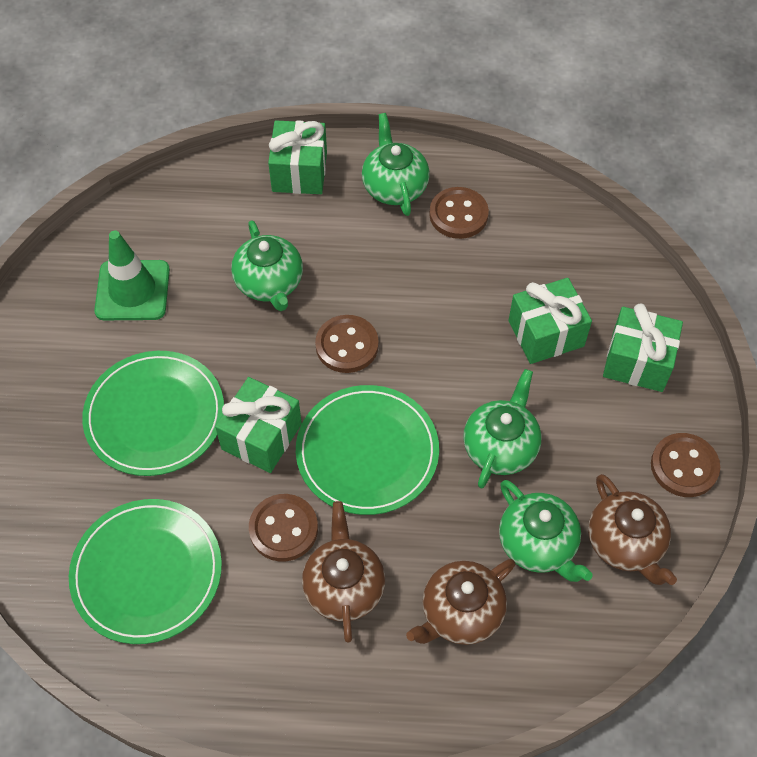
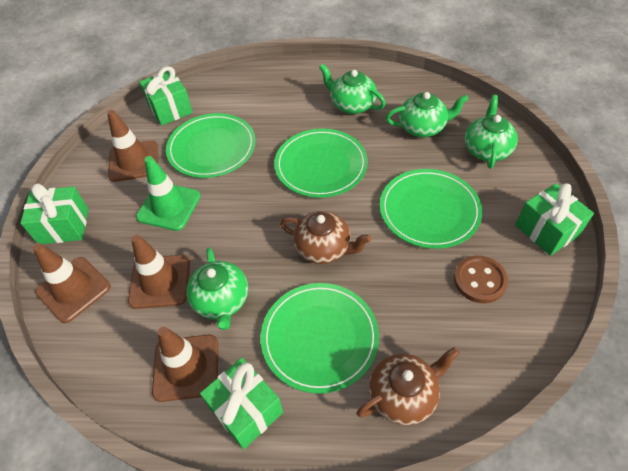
brown button: 4 -> 1
brown teapot: 3 -> 2
brown traffic cone: 0 -> 4
green plate: 3 -> 4

